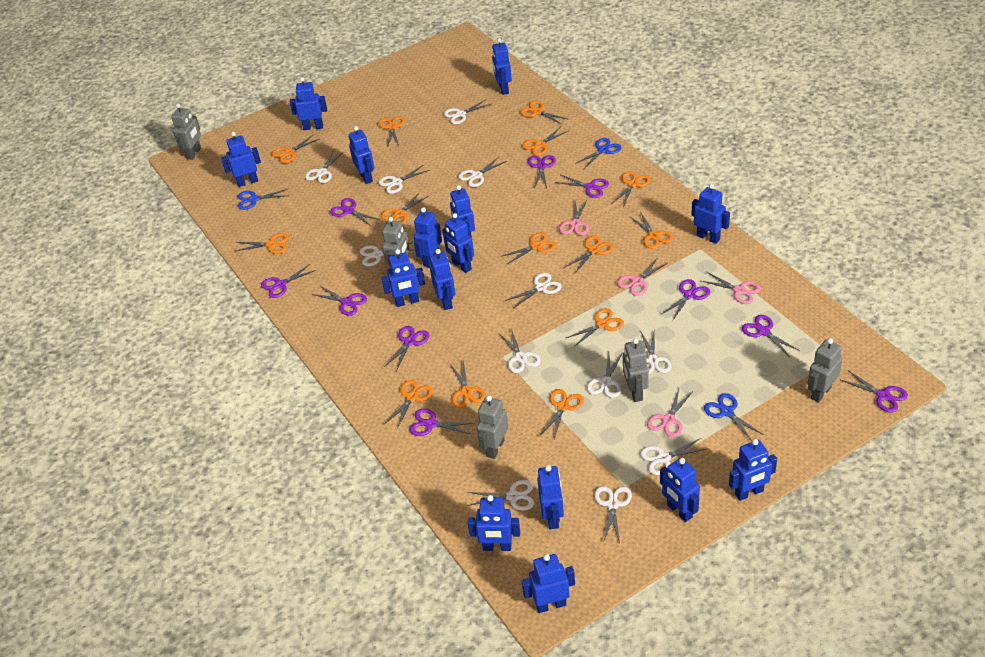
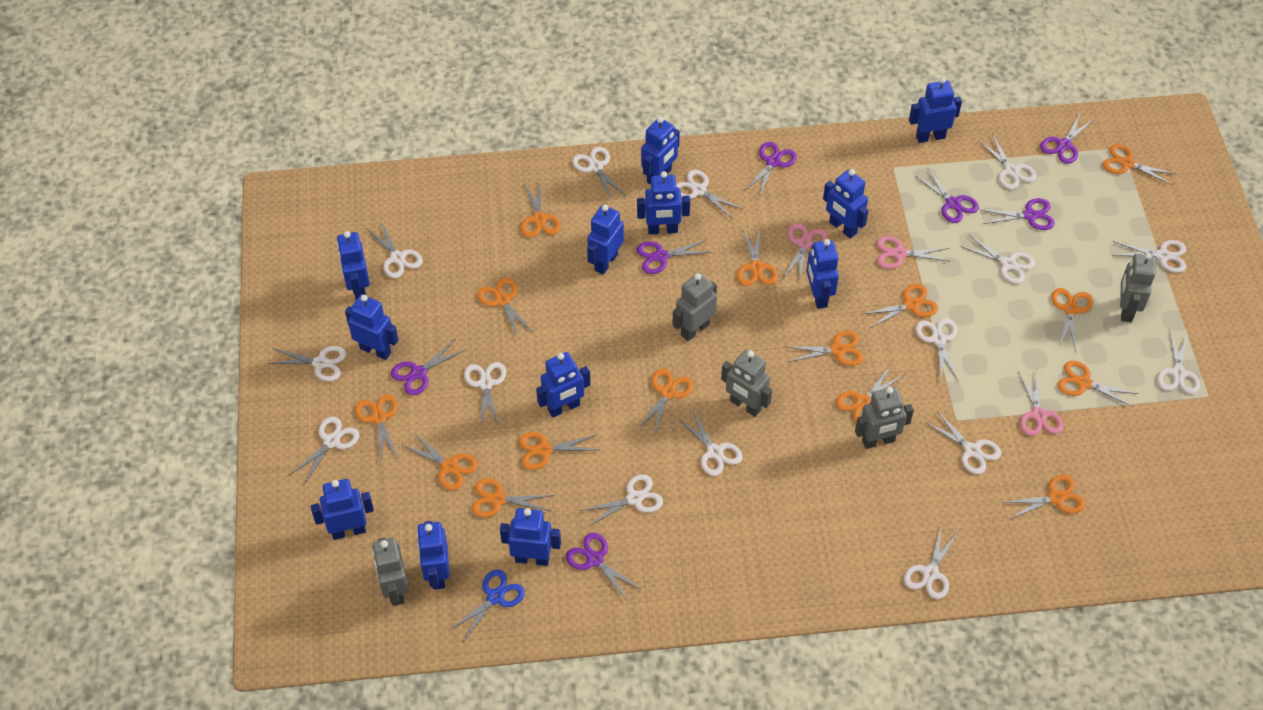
blue robot: 15 -> 12
blue scissors: 3 -> 1
orange scissors: 14 -> 15
pink scissors: 4 -> 3
purple scissors: 10 -> 7
white scissors: 12 -> 15

